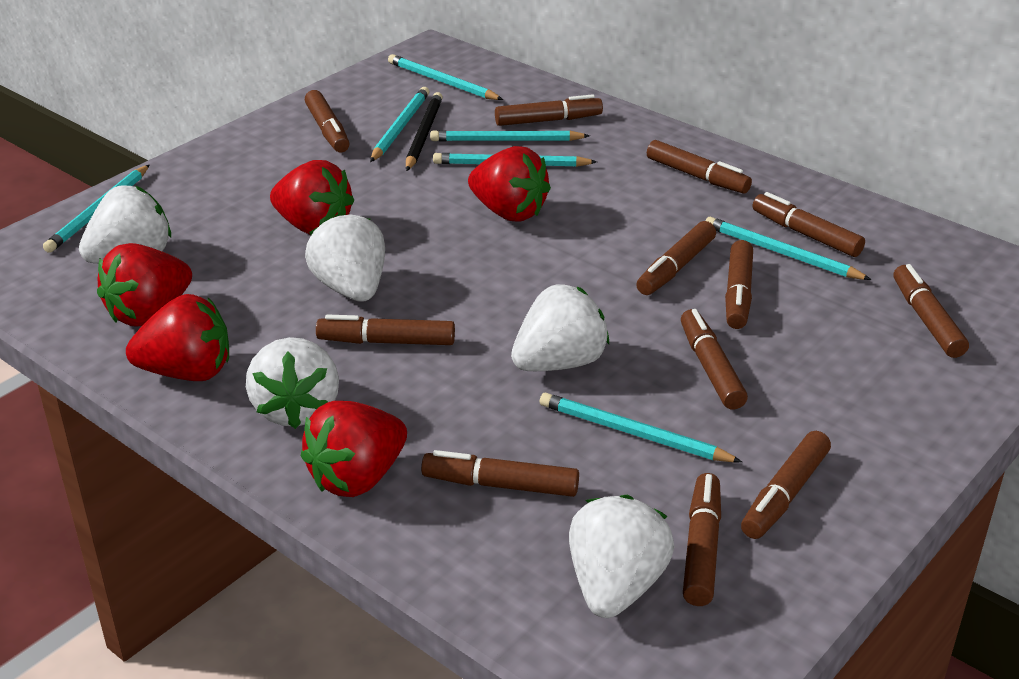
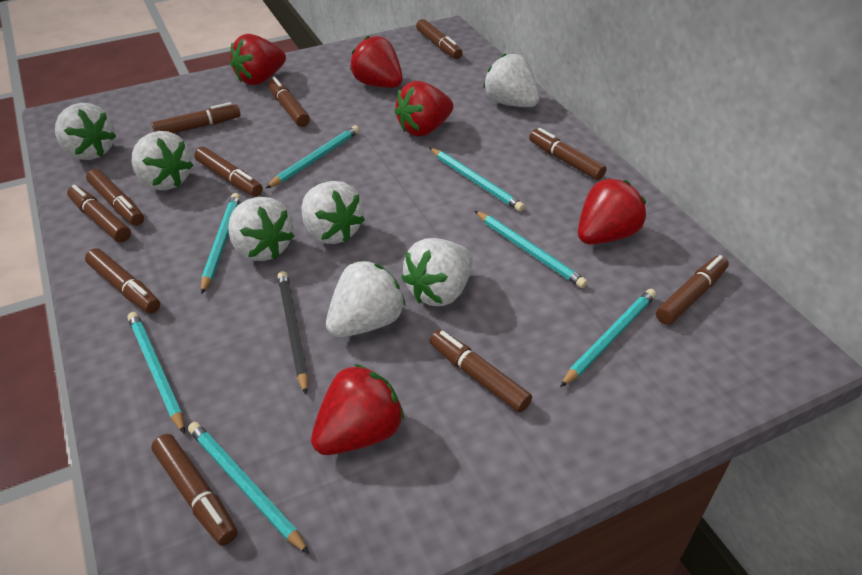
brown marker: 12 -> 11
white strawberry: 5 -> 7

